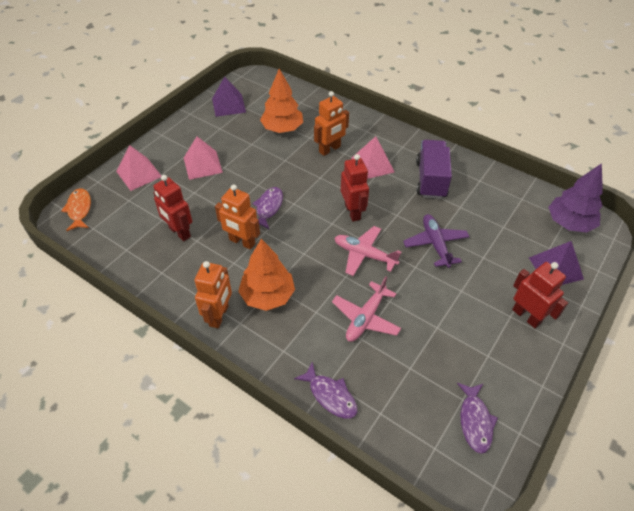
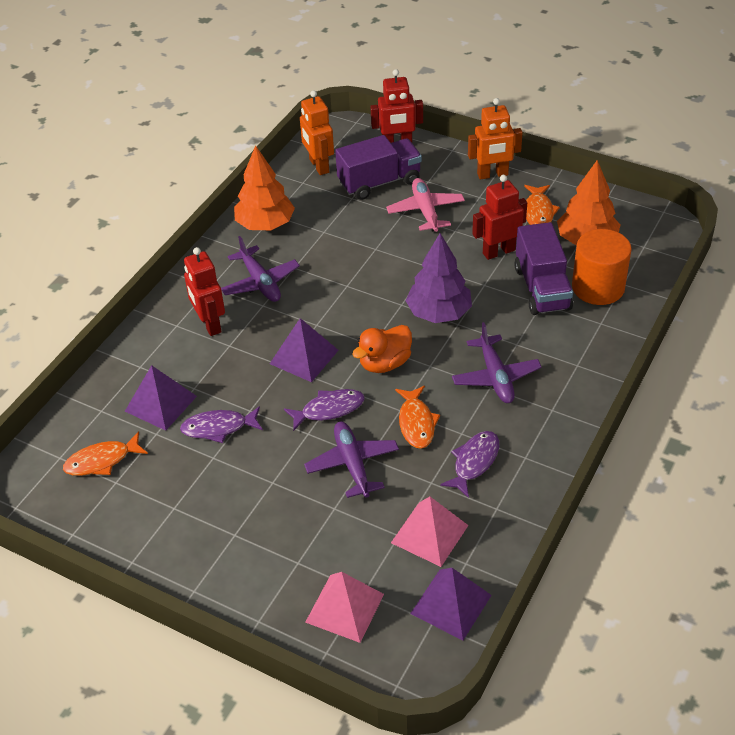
orange cylinder: 0 -> 1
orange duck: 0 -> 1
orange fish: 1 -> 3
orange robot: 3 -> 2
pink plane: 2 -> 1
pink pyramid: 3 -> 2
purple plane: 1 -> 3
purple pyramid: 2 -> 3
purple truck: 1 -> 2

